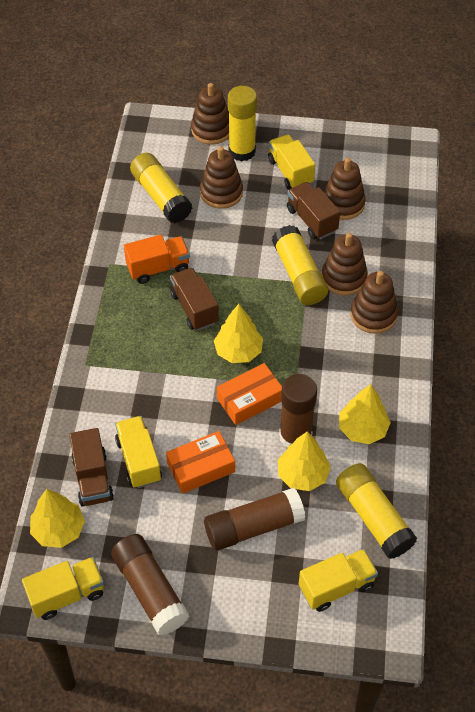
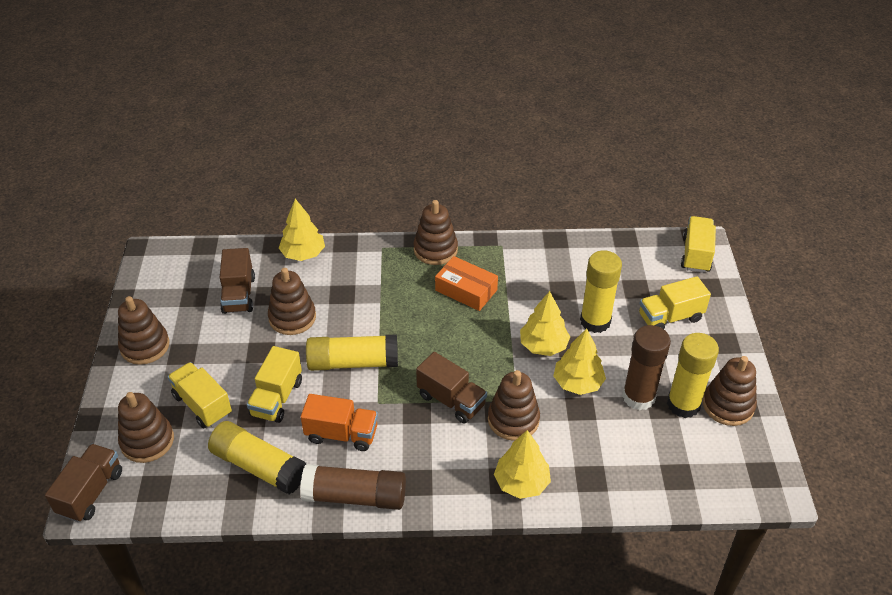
brown glue stick: 3 -> 2
brown stacking toy: 5 -> 6
orange box: 2 -> 1

